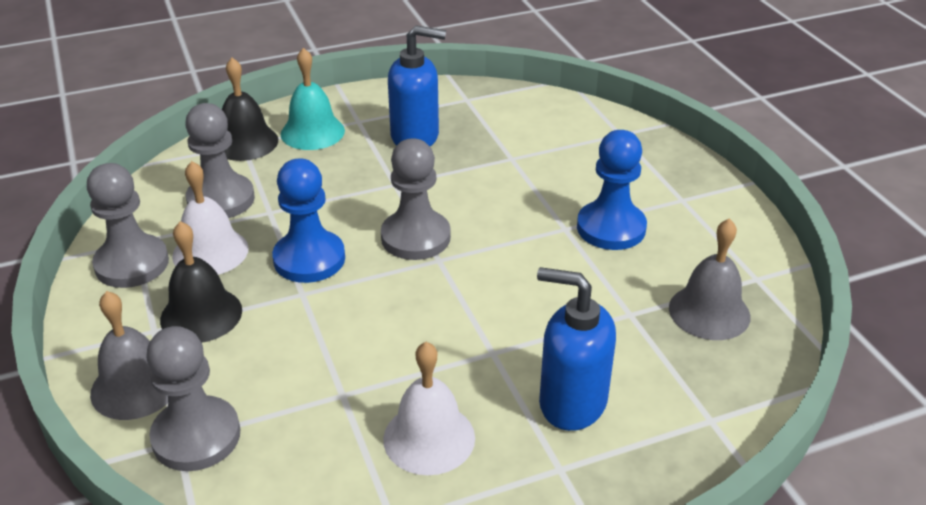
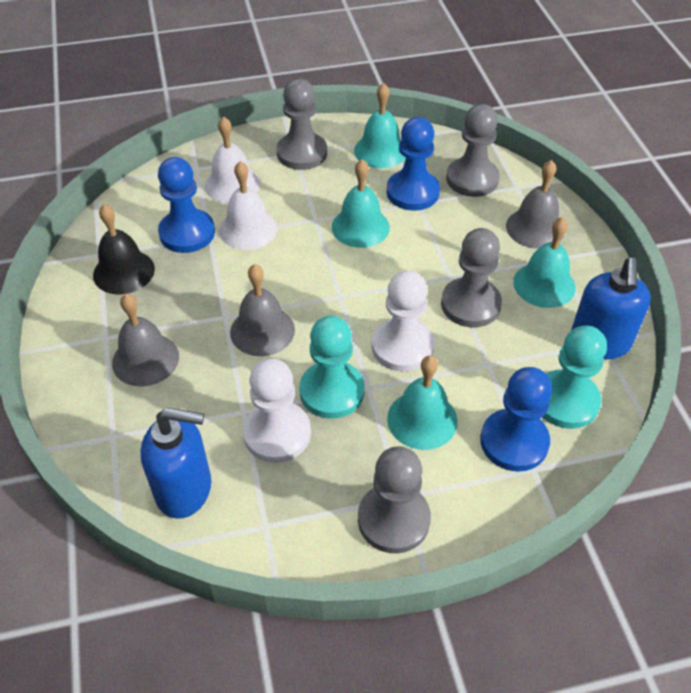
black bell: 2 -> 1
blue pawn: 2 -> 3
grey bell: 2 -> 3
turquoise bell: 1 -> 4
turquoise pawn: 0 -> 2
white pawn: 0 -> 2

